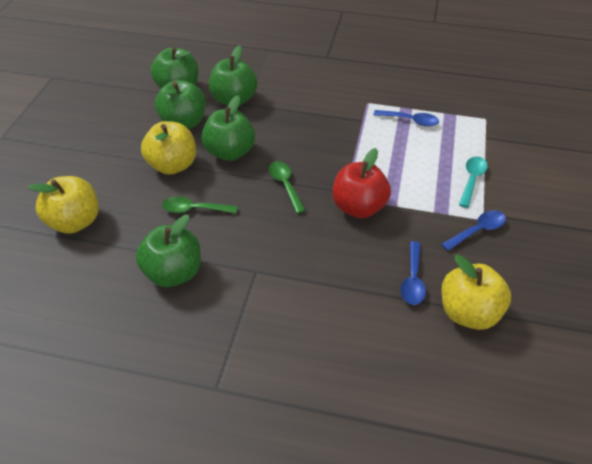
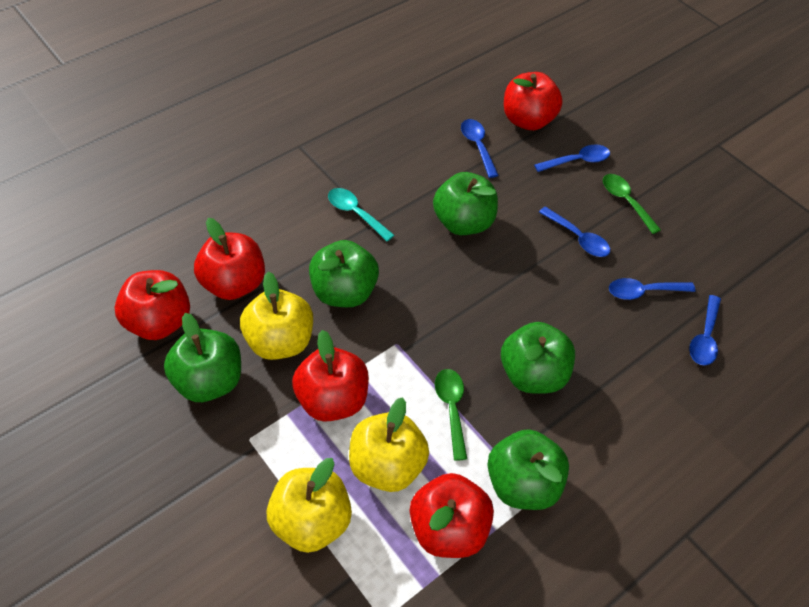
blue spoon: 3 -> 5
red apple: 1 -> 5

